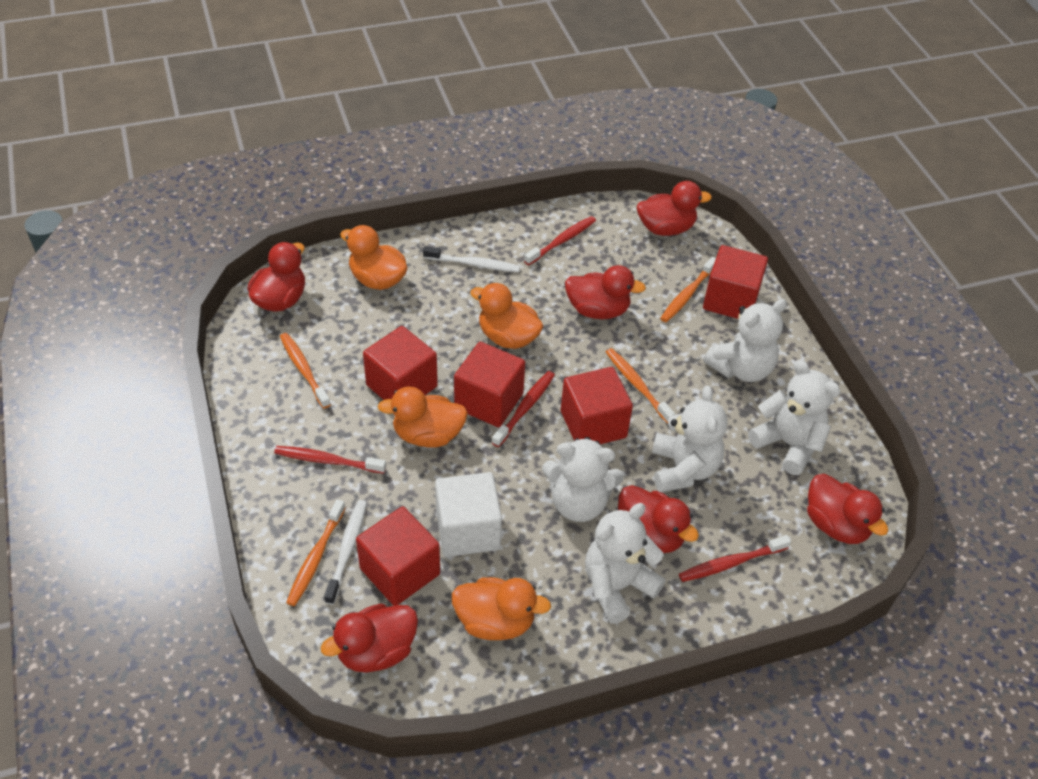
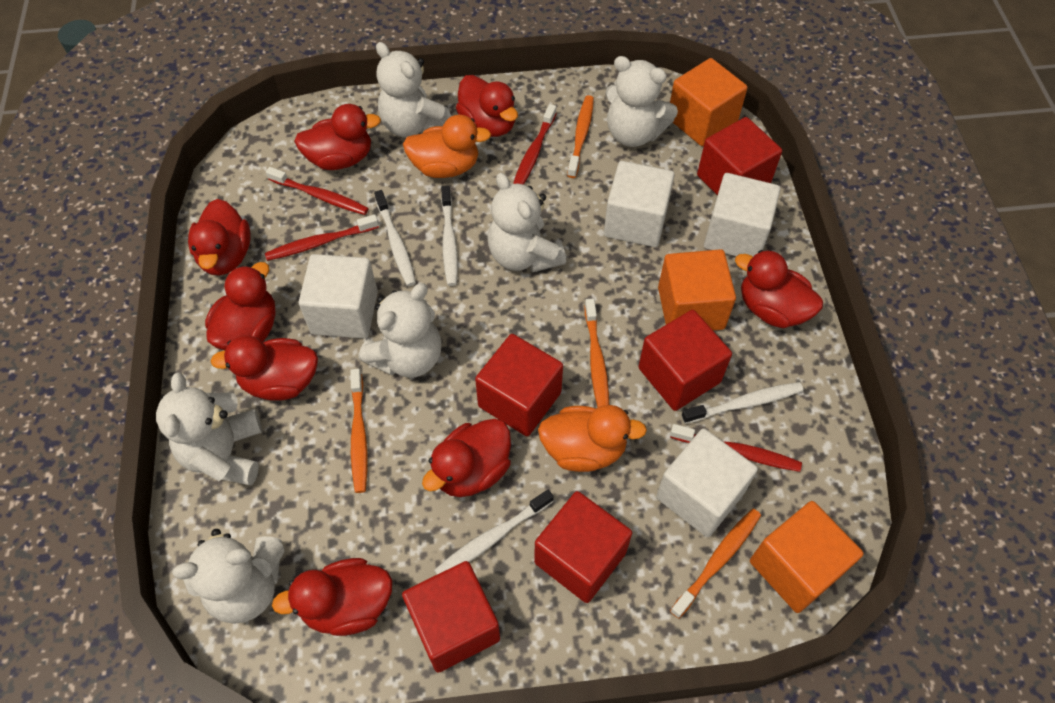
orange cube: 0 -> 3
orange duck: 4 -> 2
red duck: 6 -> 8
white cube: 1 -> 4
white teddy bear: 5 -> 6
white toothbrush: 2 -> 4

